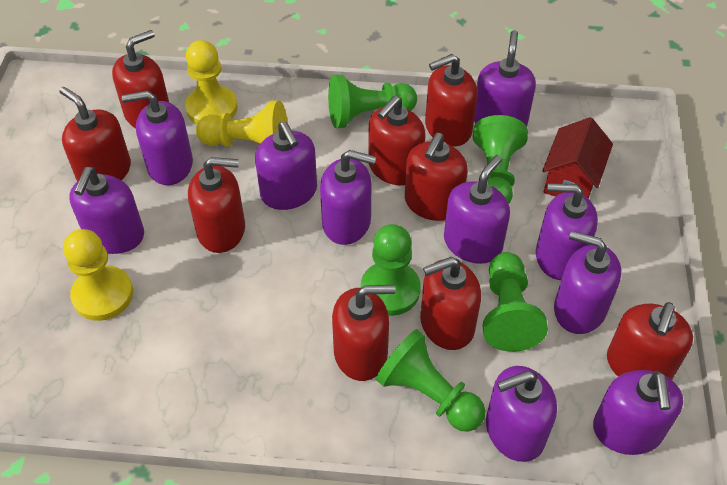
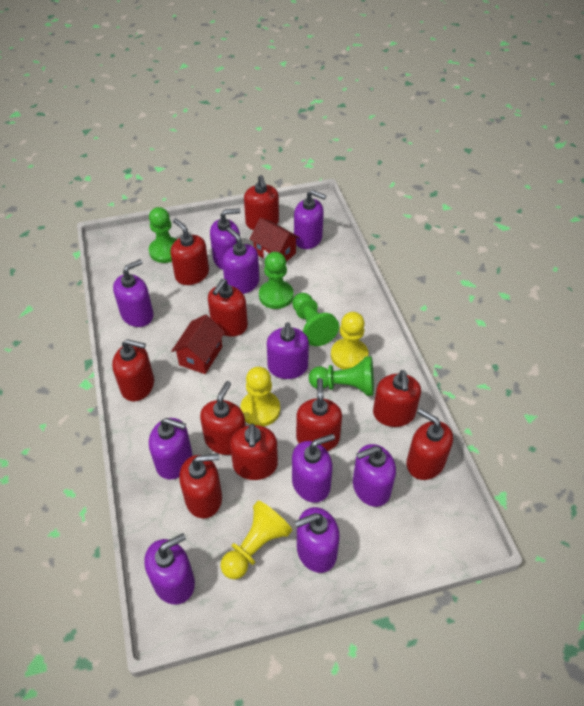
green pawn: 5 -> 4
red house: 1 -> 2
red soap dispenser: 9 -> 10

